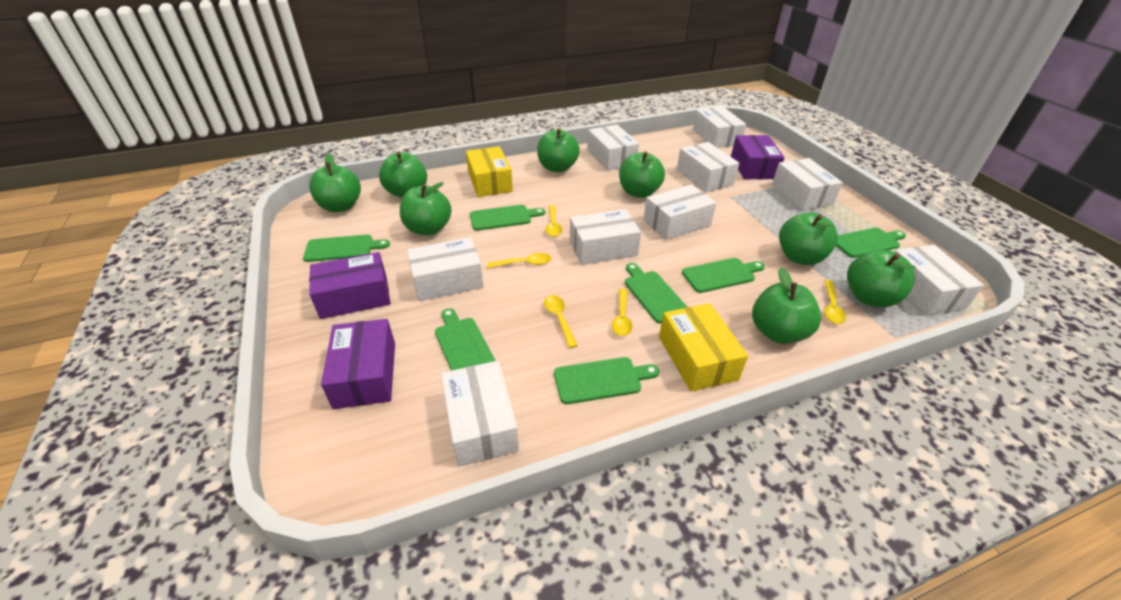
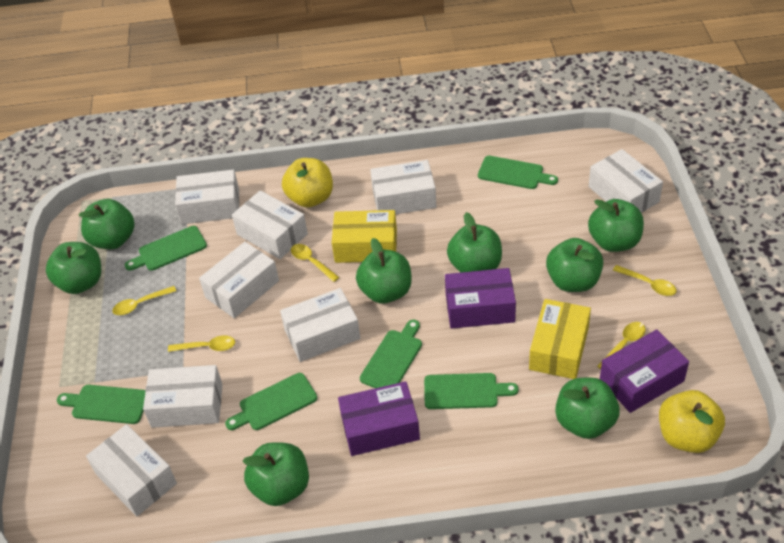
green cutting board: 7 -> 6
white box: 9 -> 8
yellow apple: 0 -> 2

